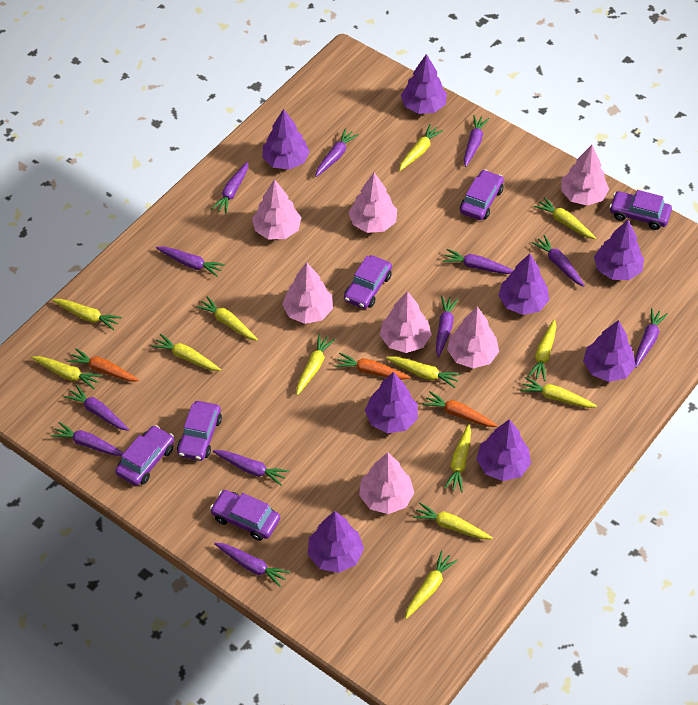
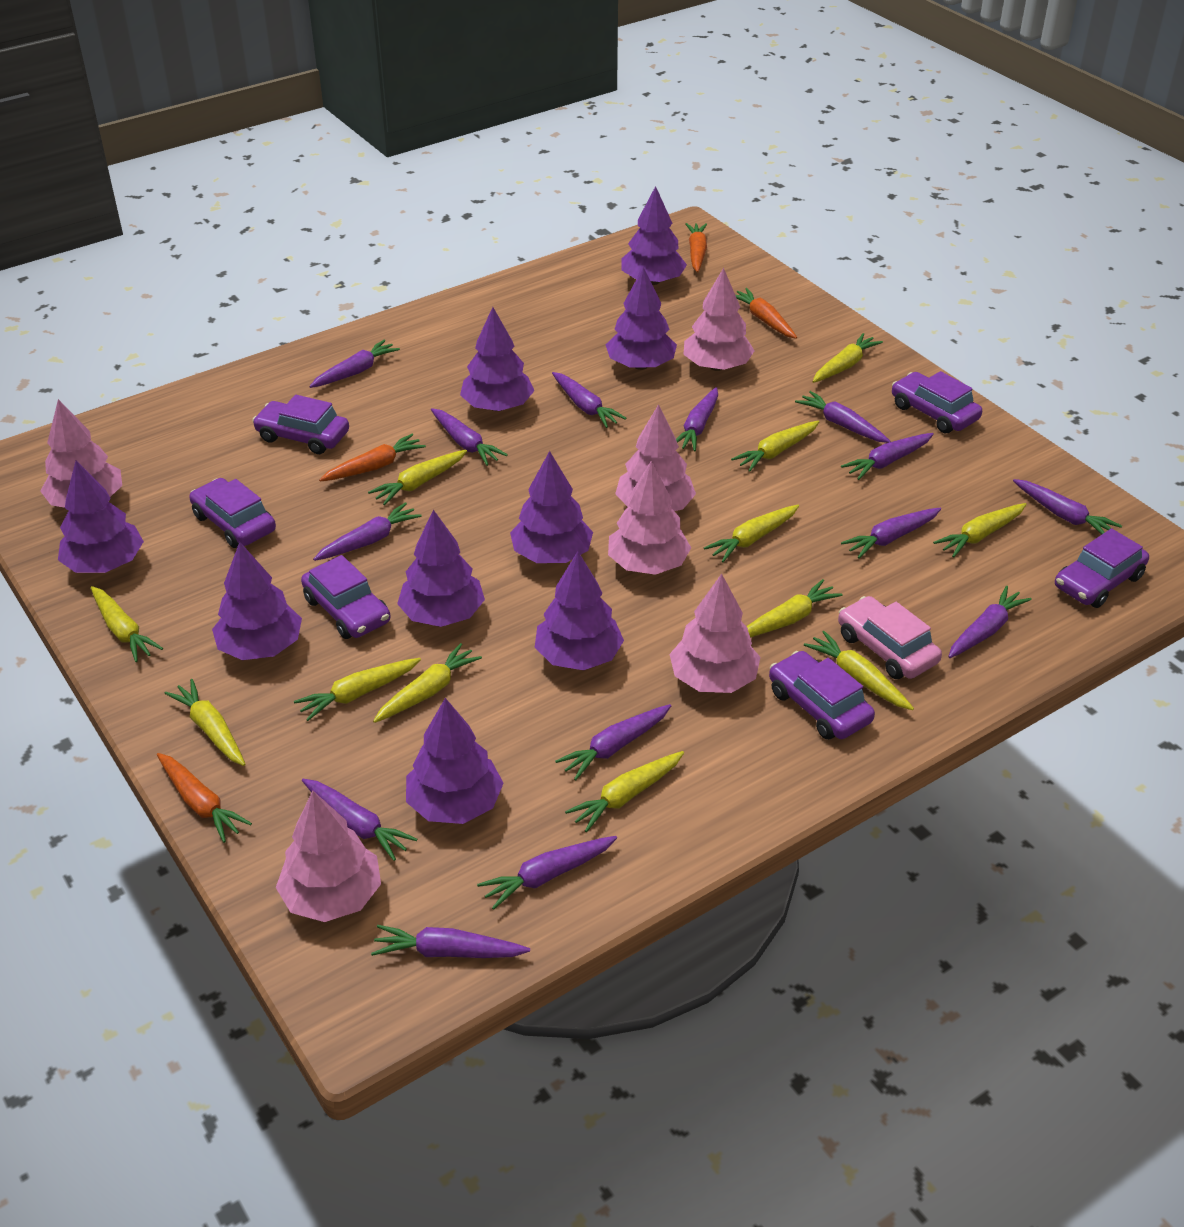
orange carrot: 3 -> 4
pink car: 0 -> 1
pink tree: 7 -> 6
purple carrot: 12 -> 14
purple tree: 8 -> 9
yellow carrot: 13 -> 12

